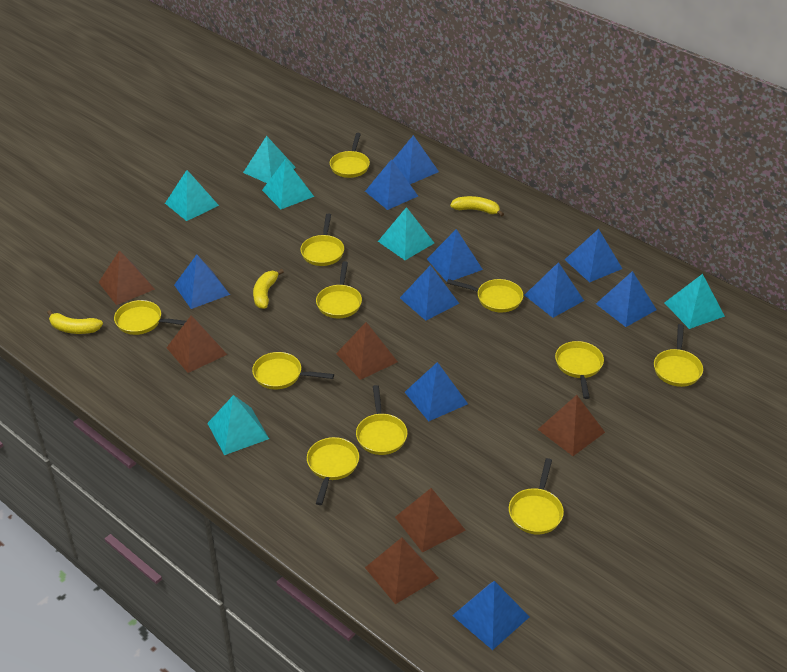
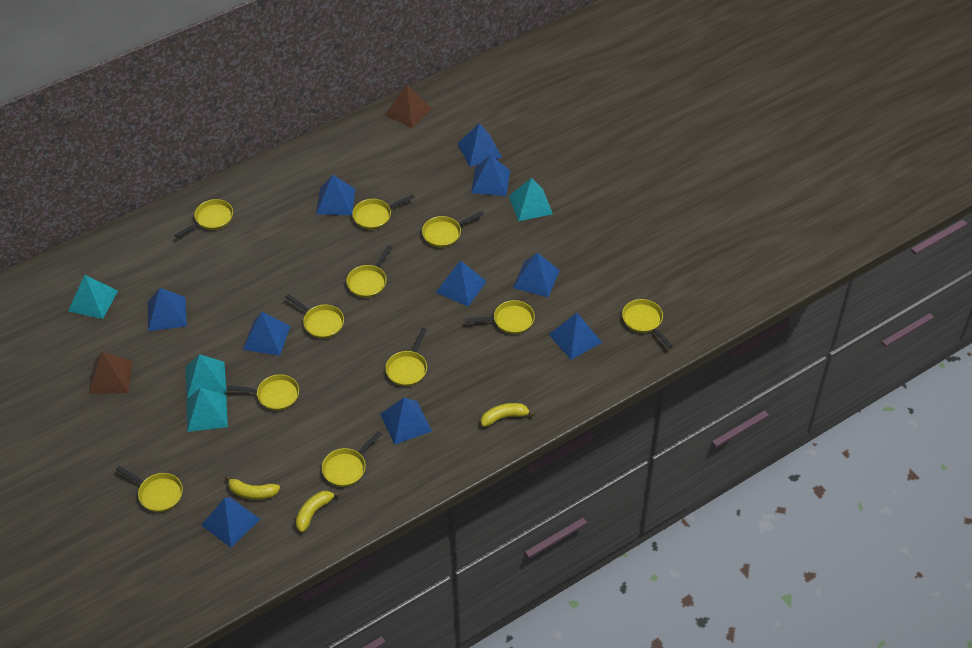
brown pyramid: 6 -> 2
turquoise pyramid: 6 -> 4

